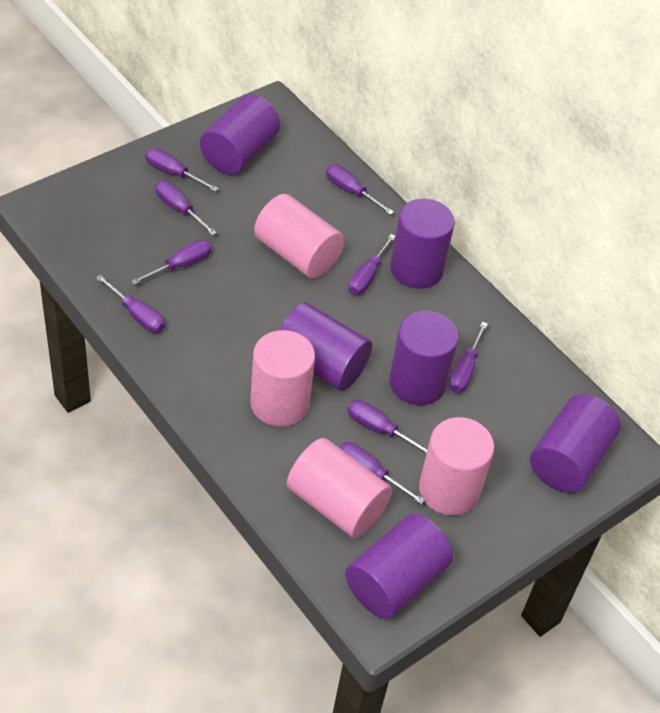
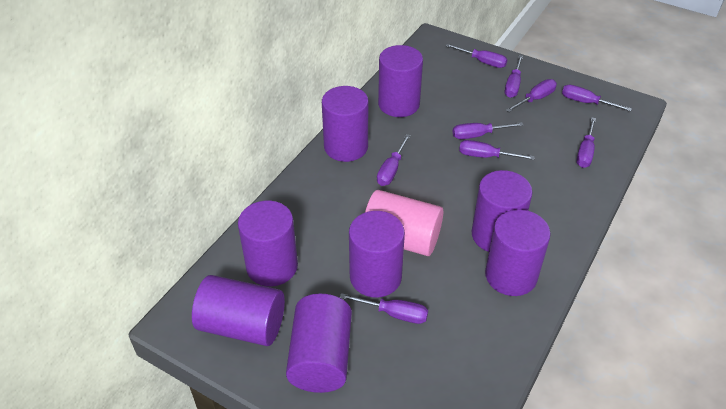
pink cylinder: 4 -> 1
purple cylinder: 6 -> 8

